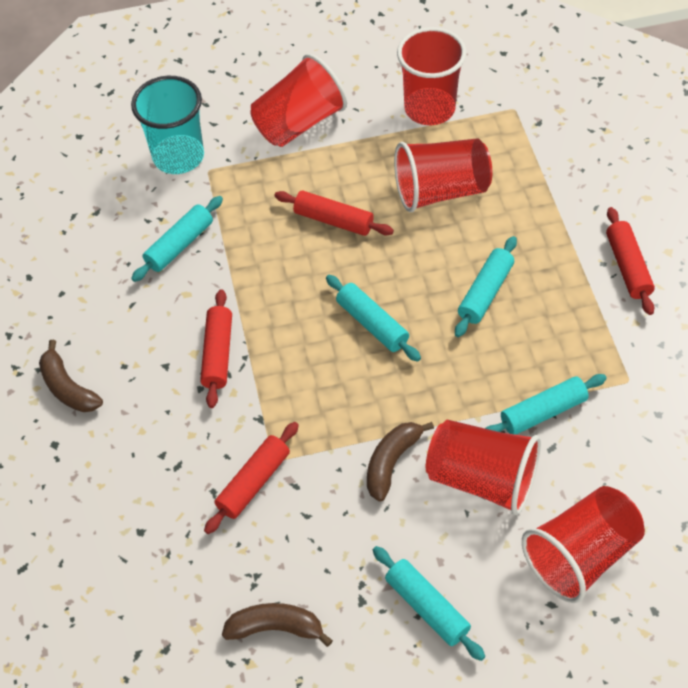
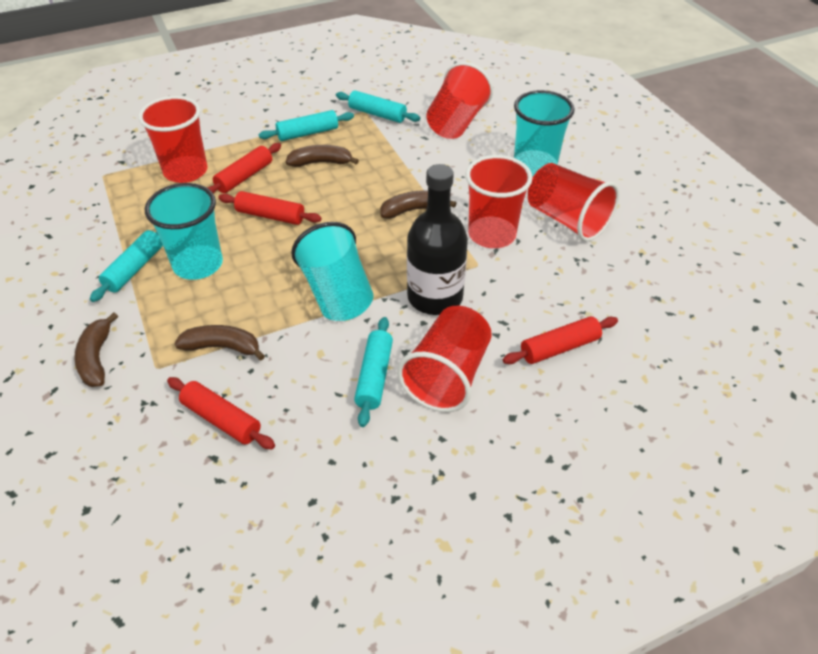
black bottle: 0 -> 1
brown banana: 3 -> 4
turquoise cup: 1 -> 3
turquoise rolling pin: 5 -> 4

